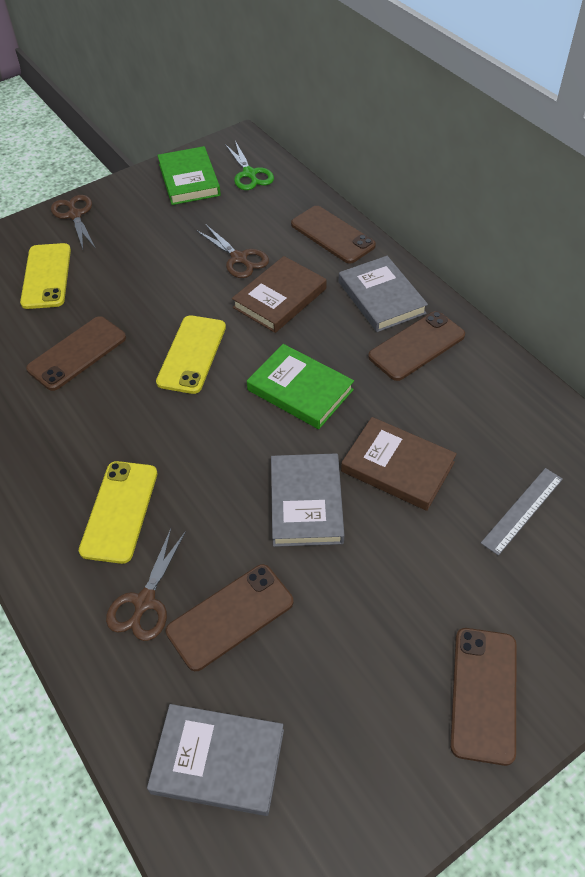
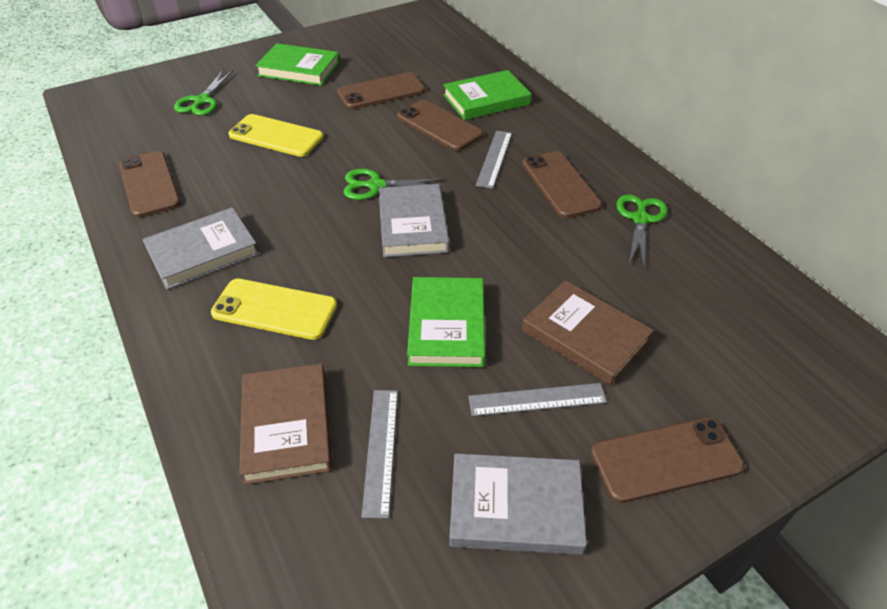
brown scissors: 3 -> 0
green book: 2 -> 3
green scissors: 1 -> 3
grey ruler: 1 -> 3
yellow phone: 3 -> 2

